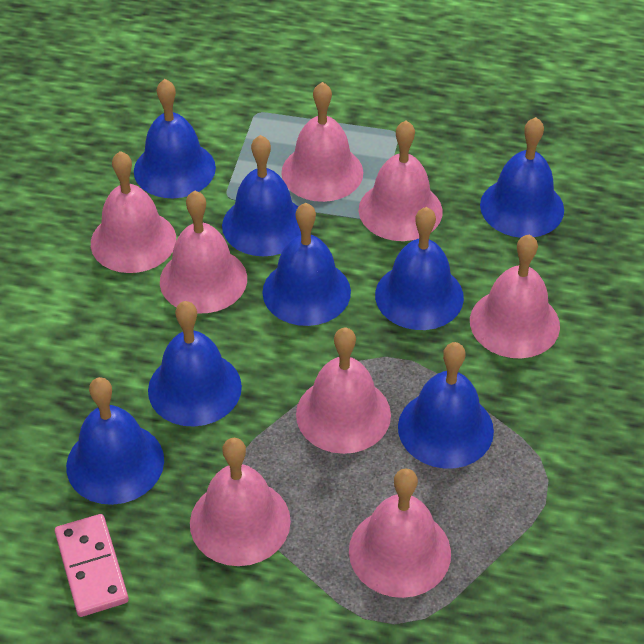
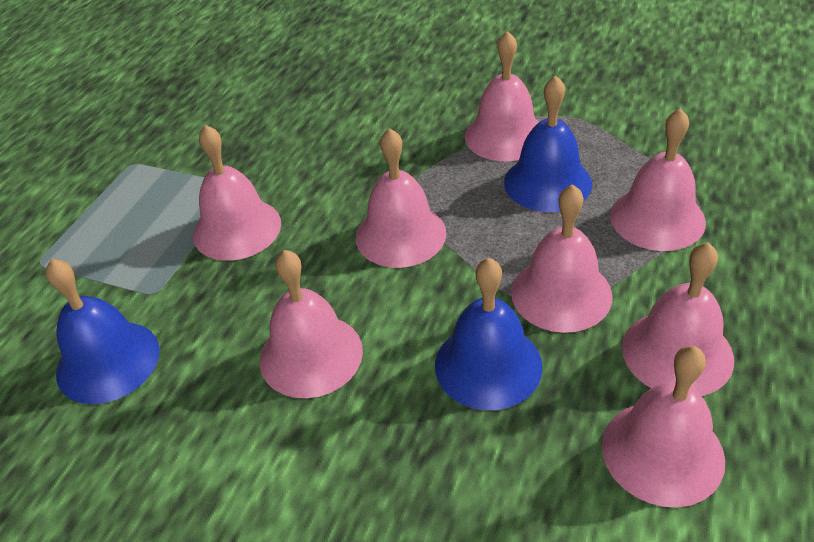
blue bell: 8 -> 3
pink domino: 1 -> 0

